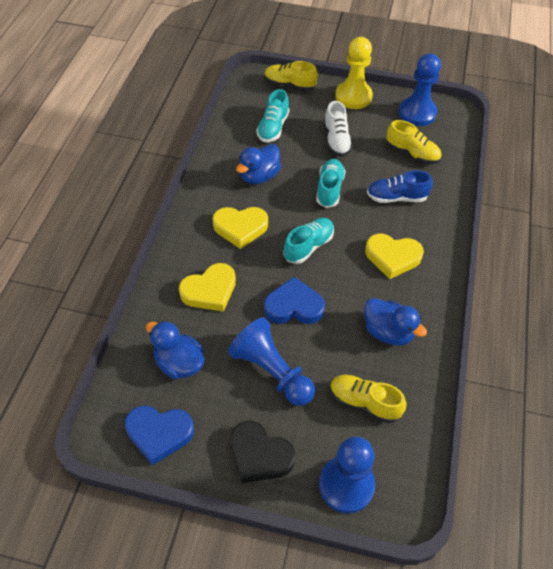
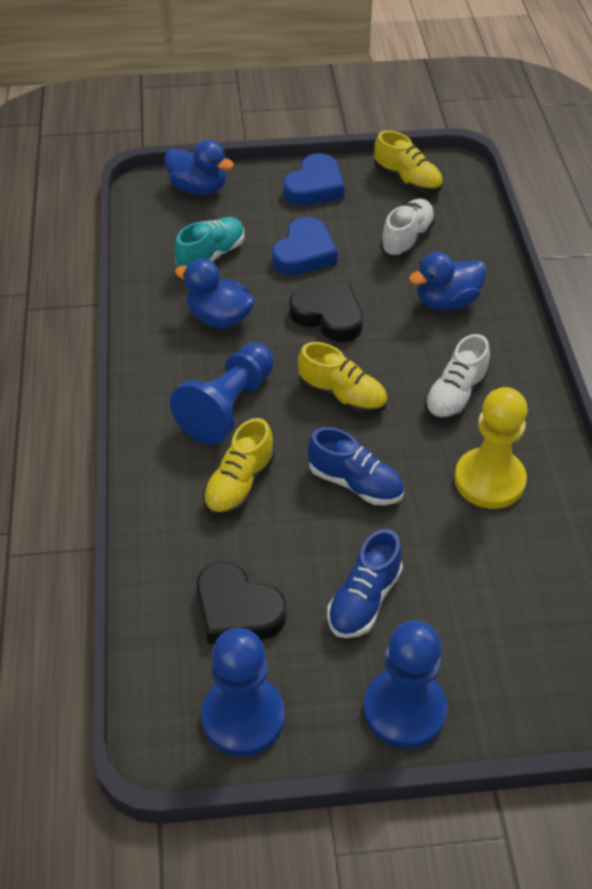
black heart: 1 -> 2
blue shoe: 1 -> 2
turquoise shoe: 3 -> 1
white shoe: 1 -> 2
yellow heart: 3 -> 0

